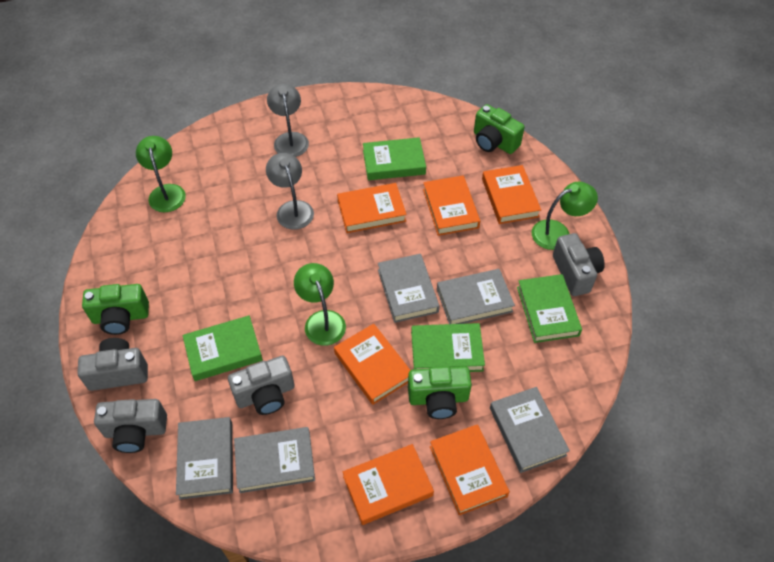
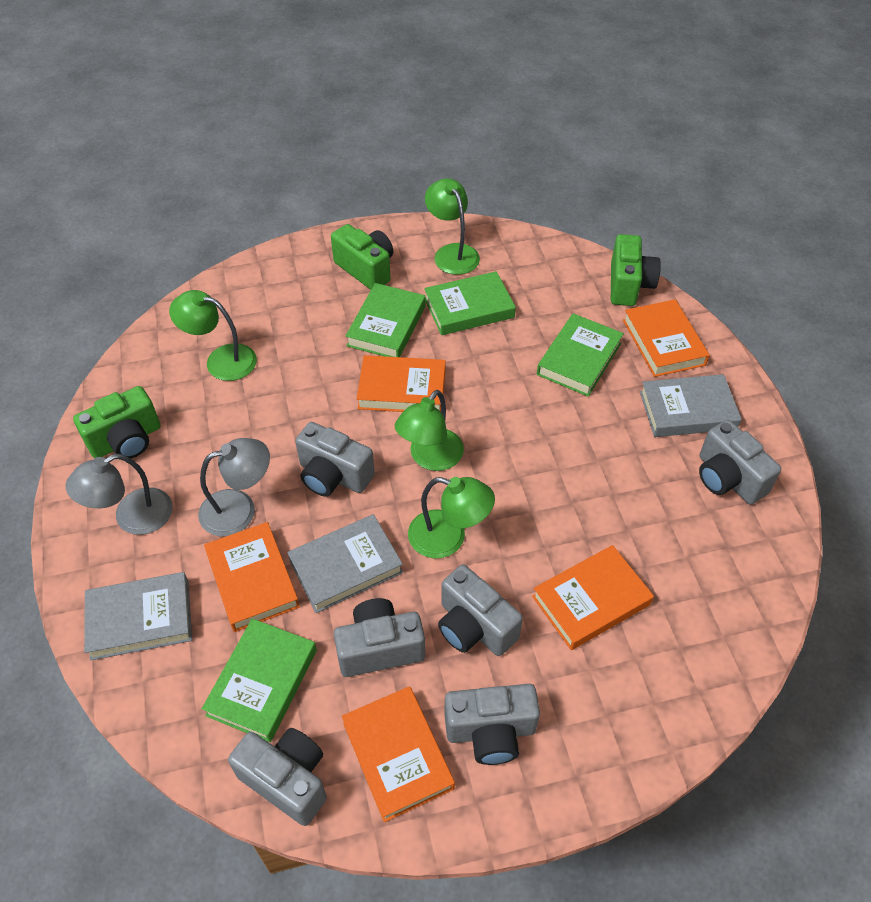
green lamp: 3 -> 4
grey book: 5 -> 3
grey camera: 4 -> 6
orange book: 6 -> 5

